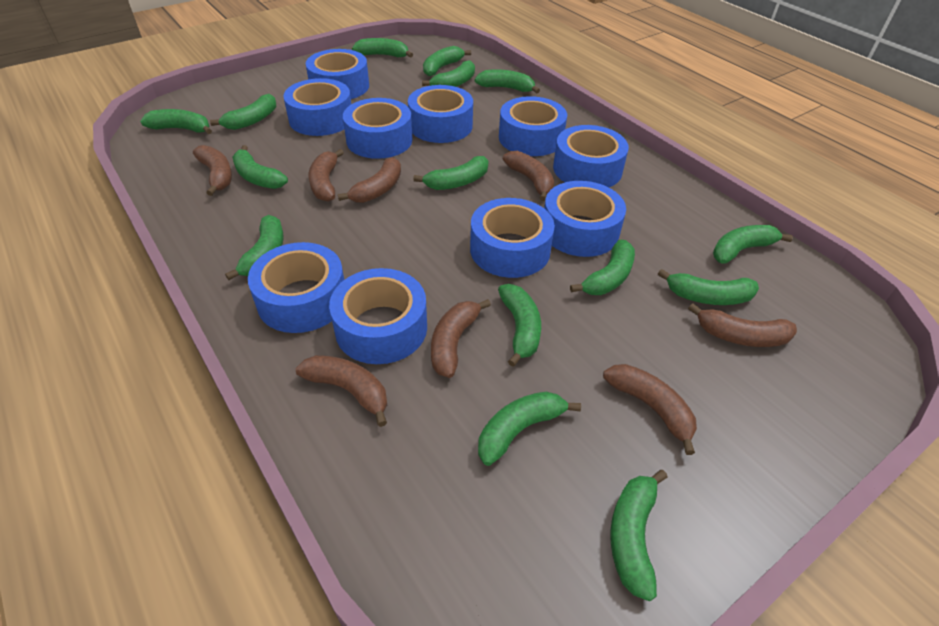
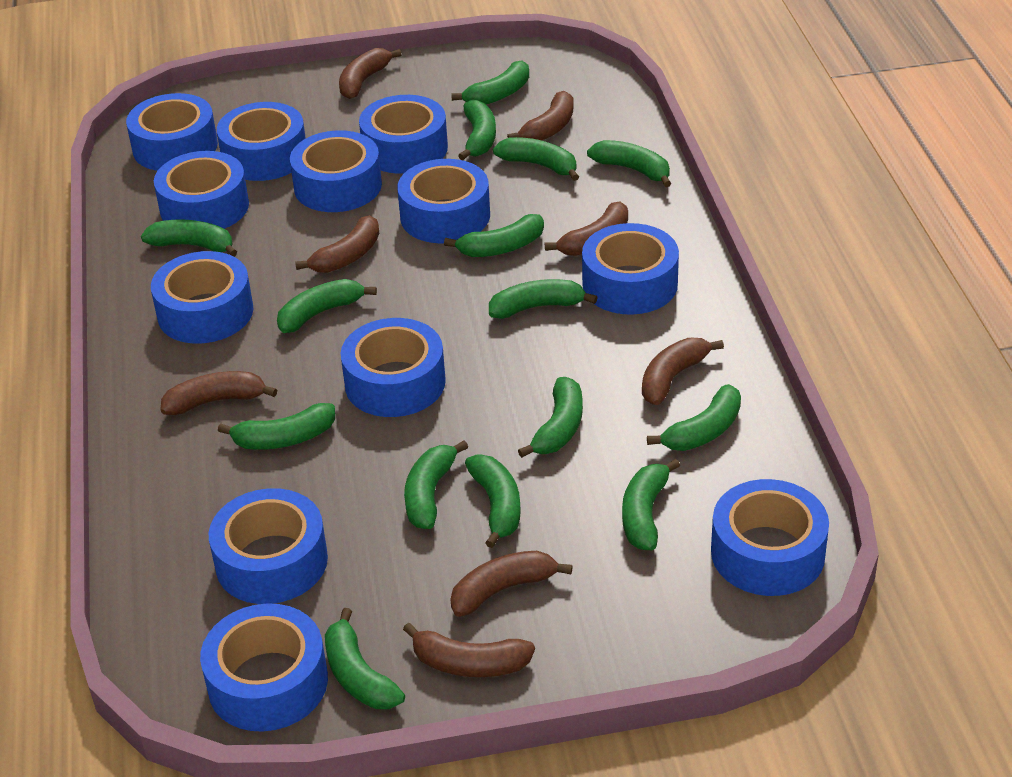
blue tape: 10 -> 12

